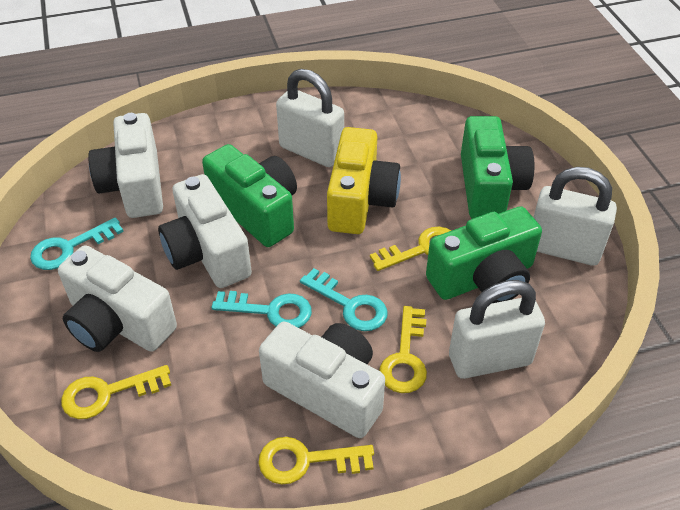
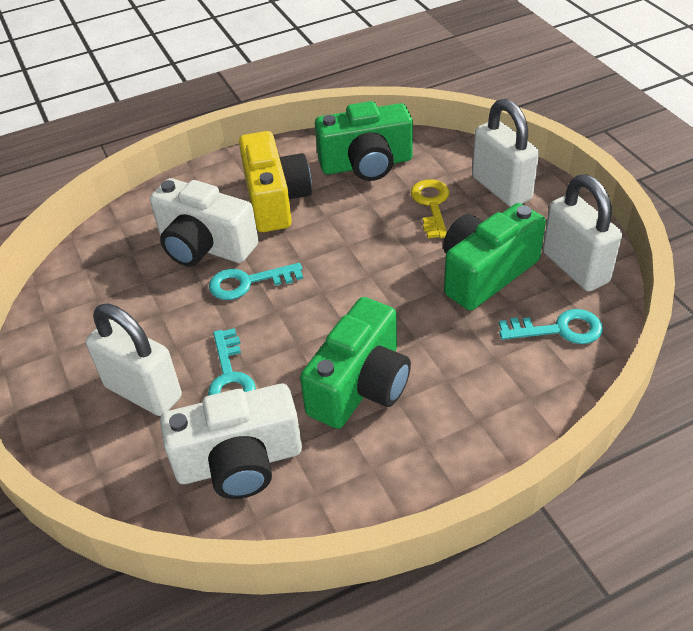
white camera: 4 -> 2
yellow key: 4 -> 1

